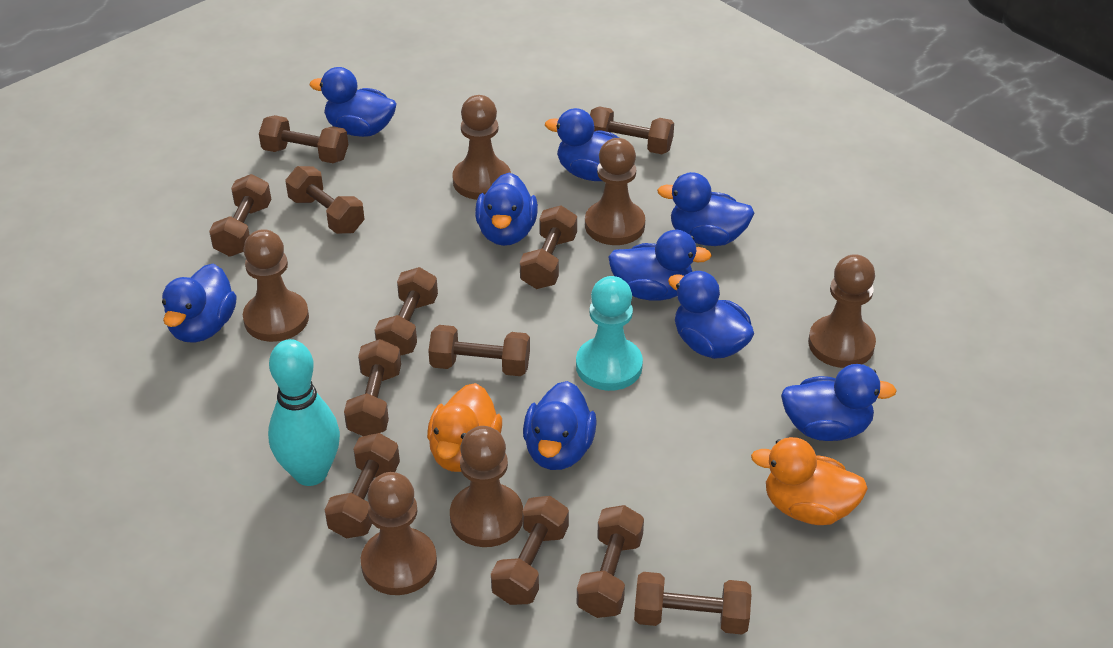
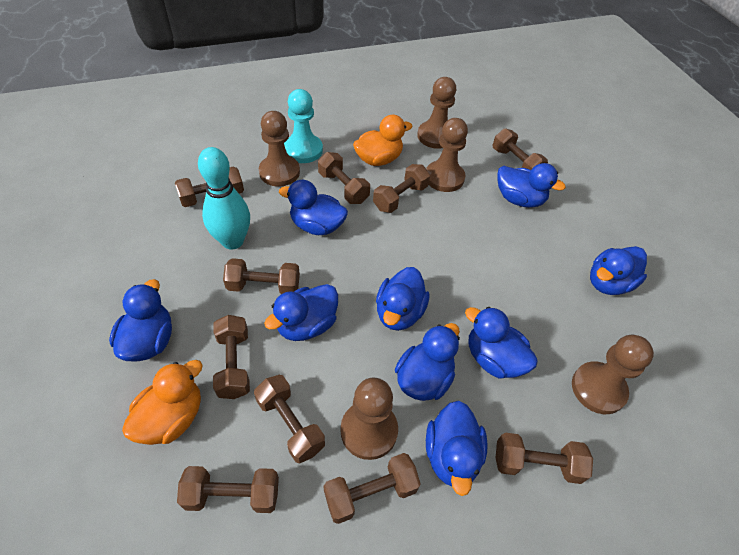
brown dumbbell: 12 -> 10
brown pawn: 6 -> 5

